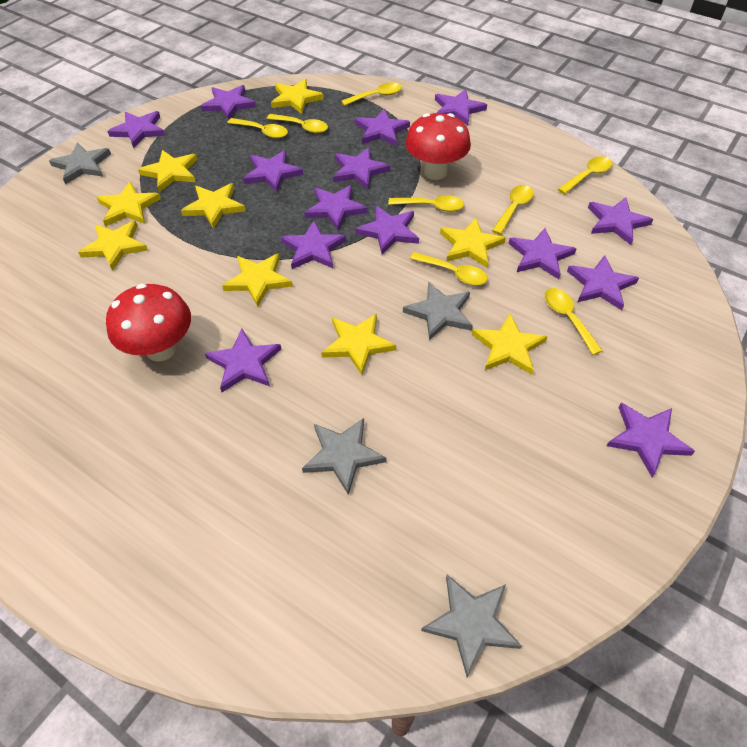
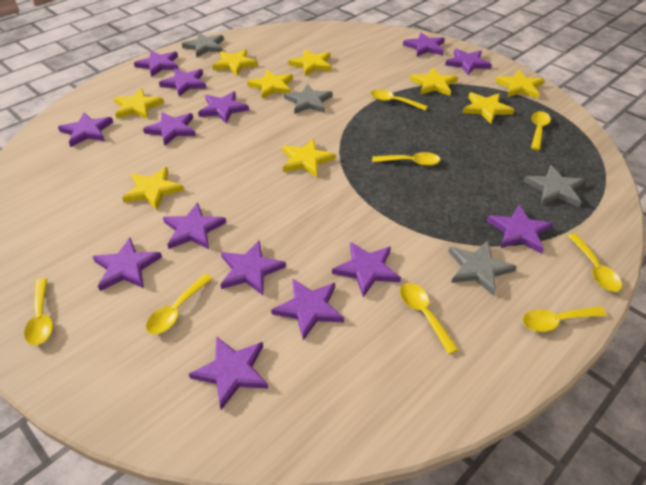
red mushroom: 2 -> 0

